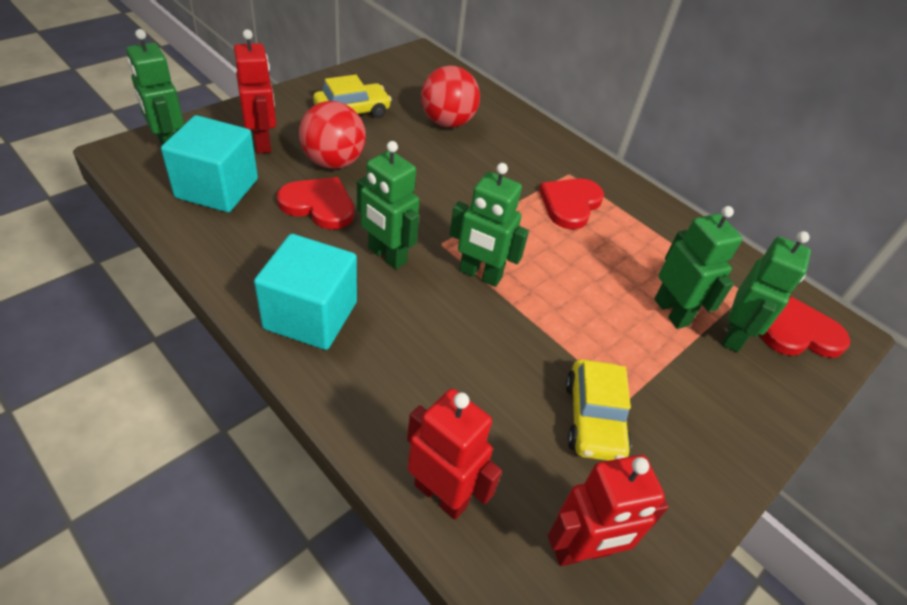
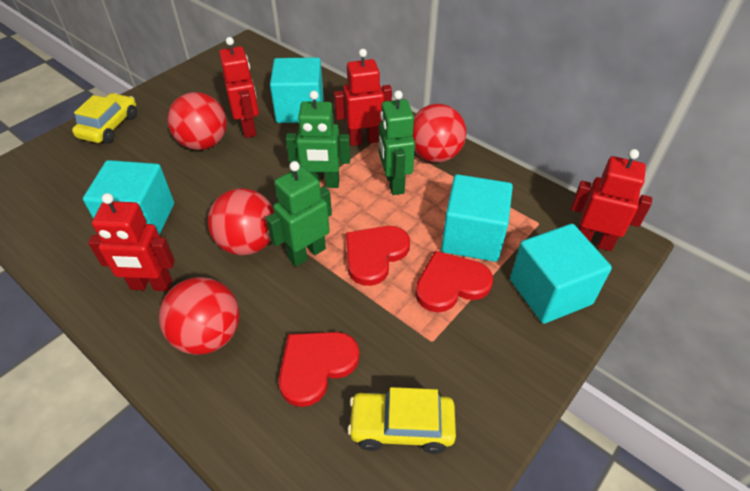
green robot: 5 -> 3
red ball: 2 -> 4
red robot: 3 -> 4
turquoise cube: 2 -> 4

